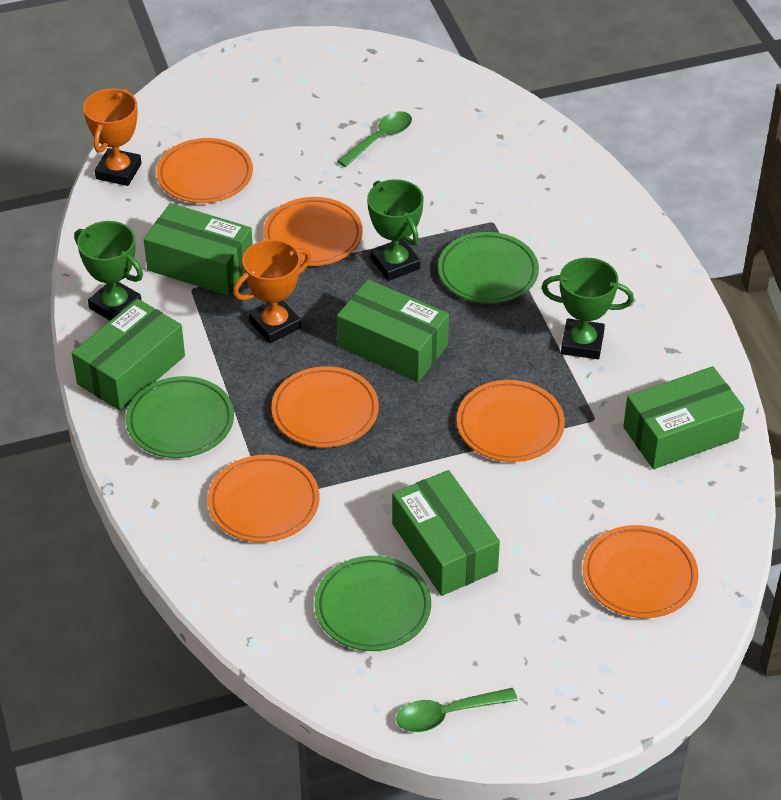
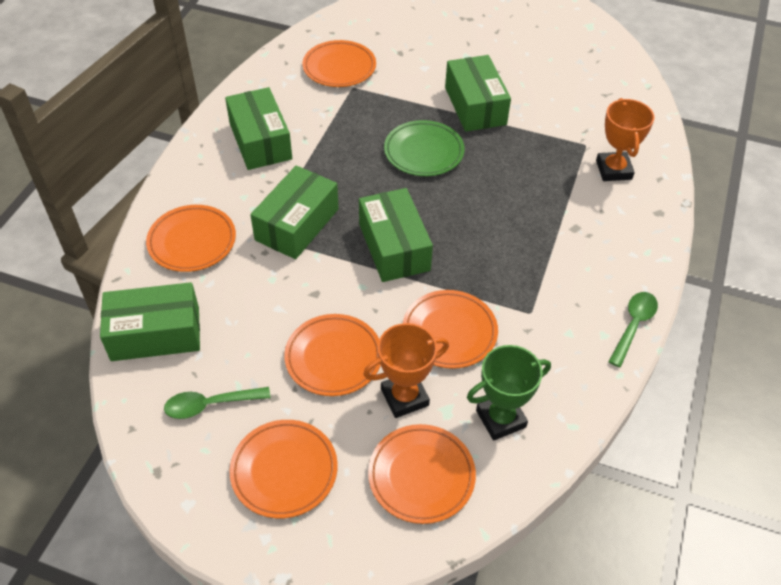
green plate: 3 -> 1
green trophy: 3 -> 1

